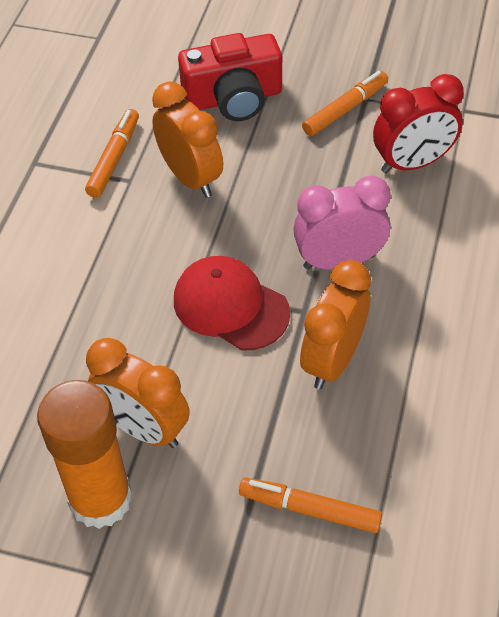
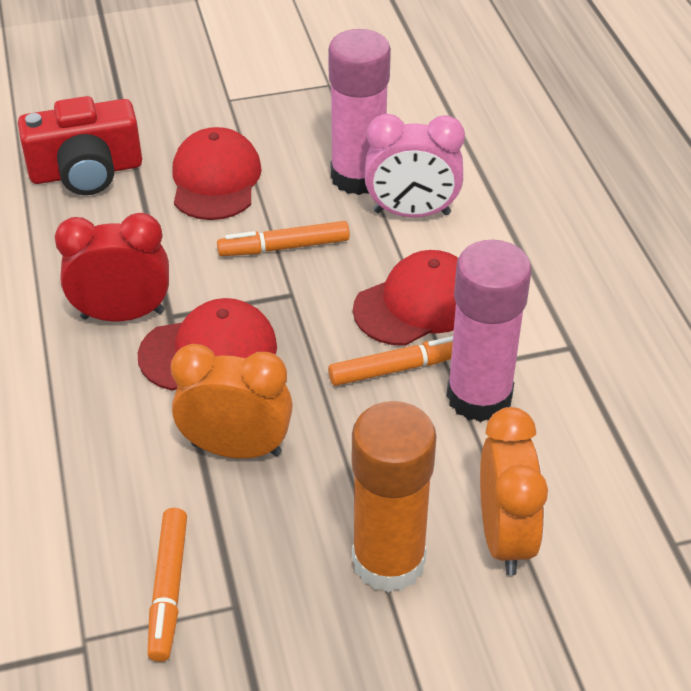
orange clock: 3 -> 2
pink glue stick: 0 -> 2
red cap: 1 -> 3

